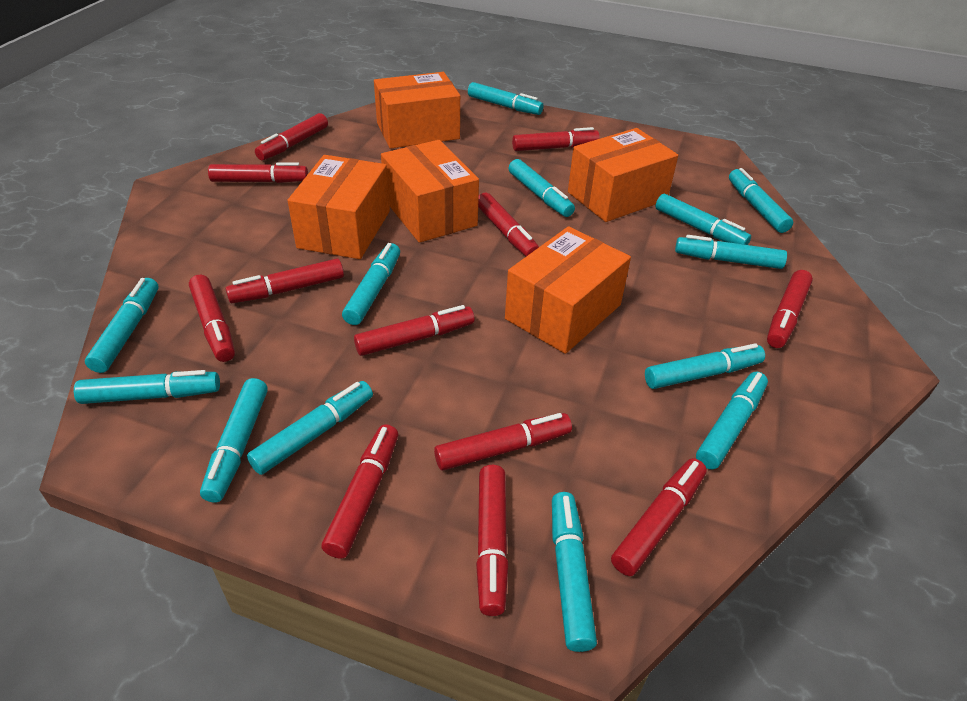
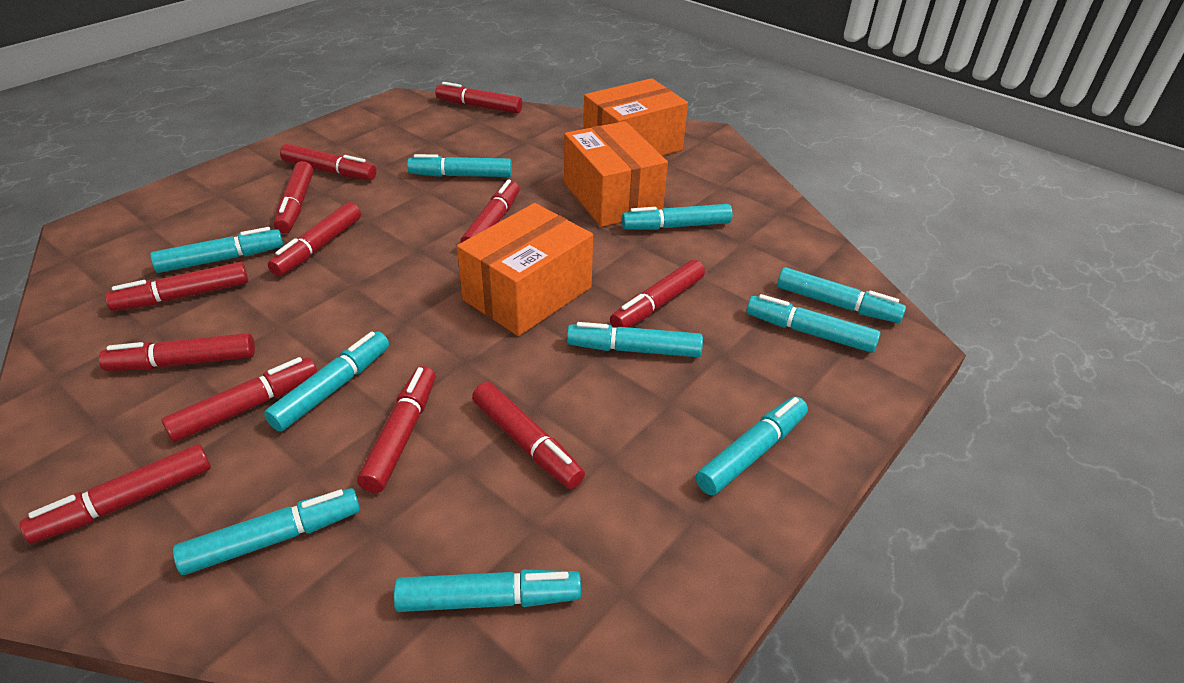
orange box: 5 -> 3
turquoise marker: 13 -> 10

